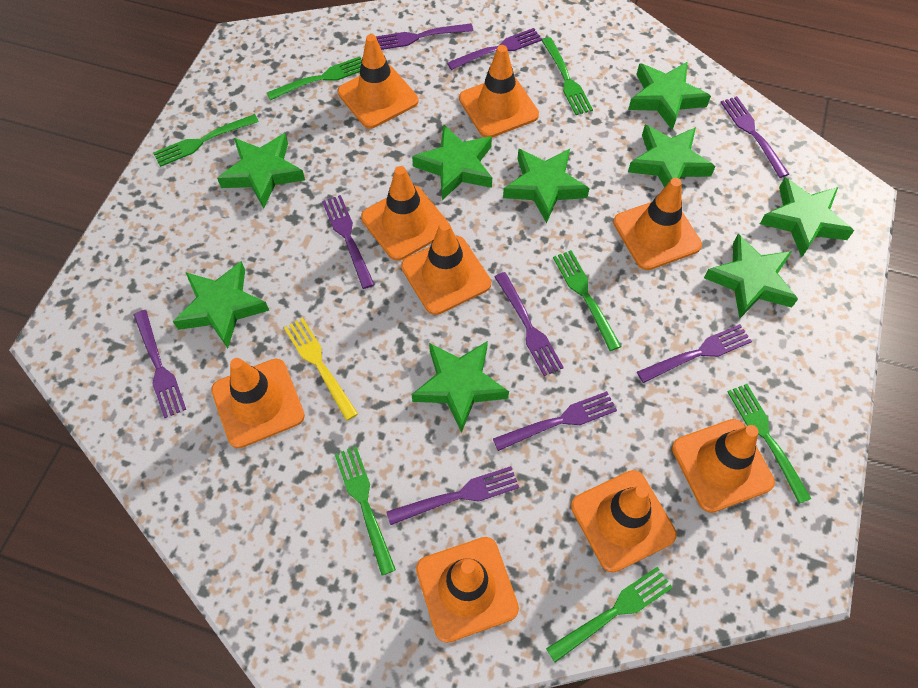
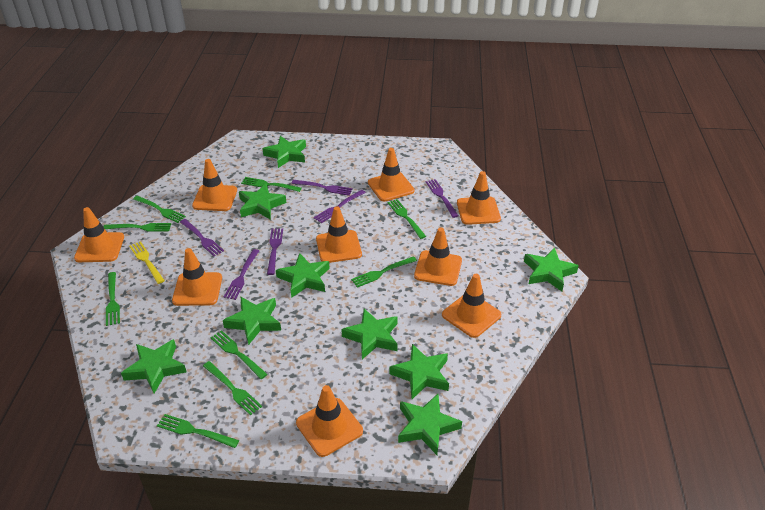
green fork: 7 -> 9
purple fork: 9 -> 6

